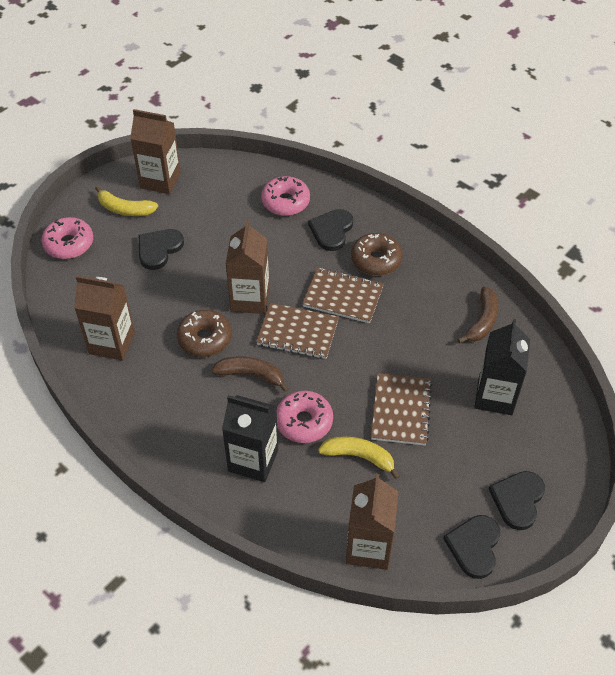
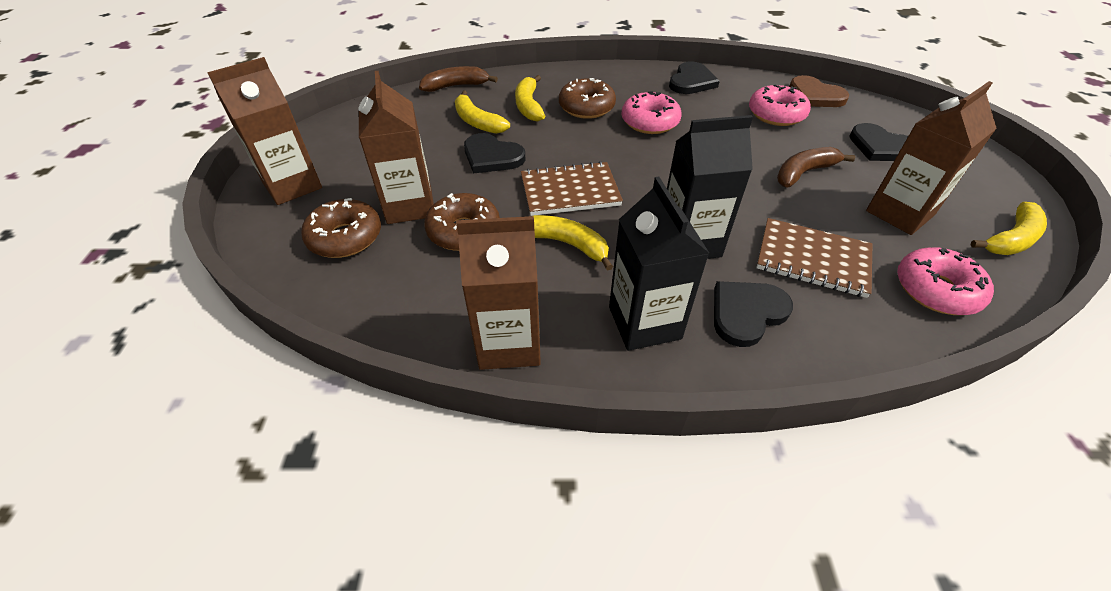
brown donut: 2 -> 3
brown heart: 0 -> 1
brown notebook: 3 -> 2
yellow banana: 2 -> 4

